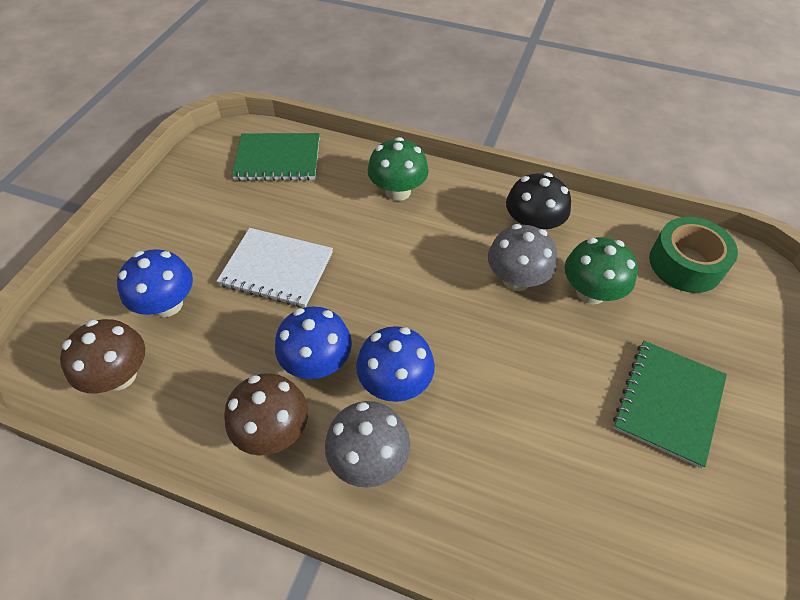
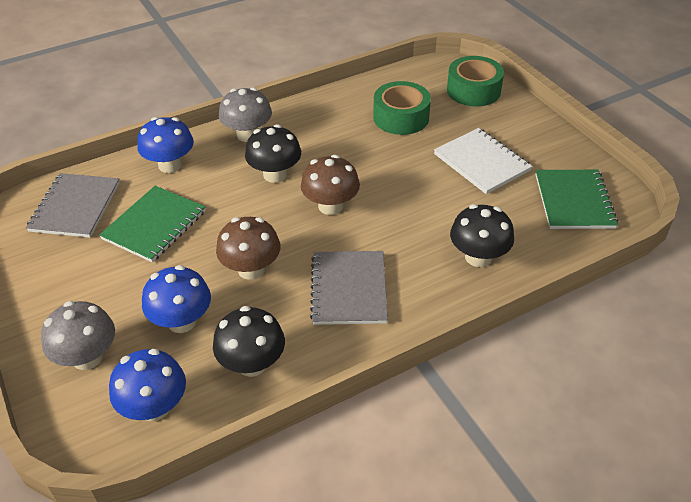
black mushroom: 1 -> 3
green mushroom: 2 -> 0
green tape: 1 -> 2
grey notebook: 0 -> 2

